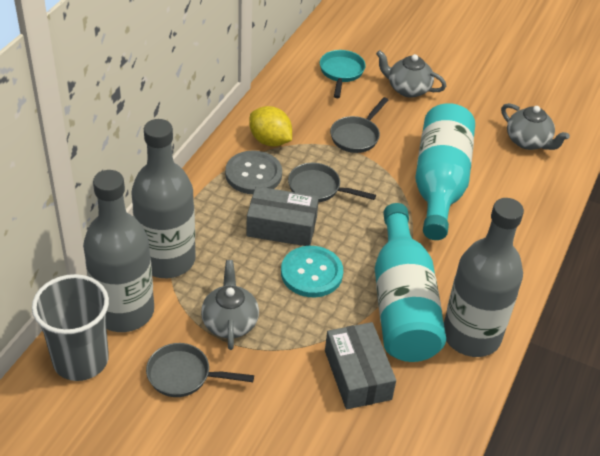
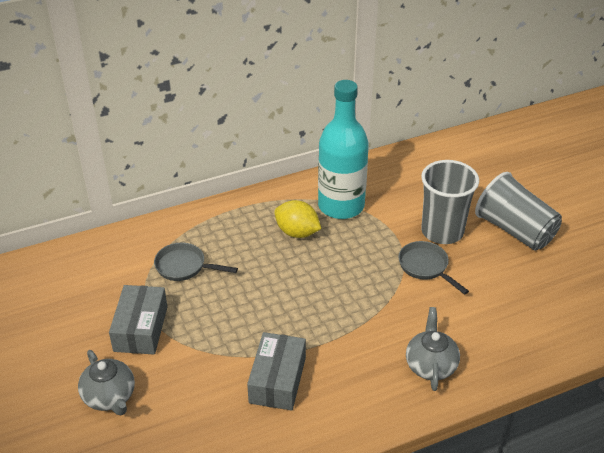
grey bottle: 3 -> 0
grey button: 1 -> 0
grey cup: 1 -> 2
grey pan: 3 -> 2
grey teapot: 3 -> 2
turquoise bottle: 2 -> 1
turquoise button: 1 -> 0
turquoise pan: 1 -> 0

